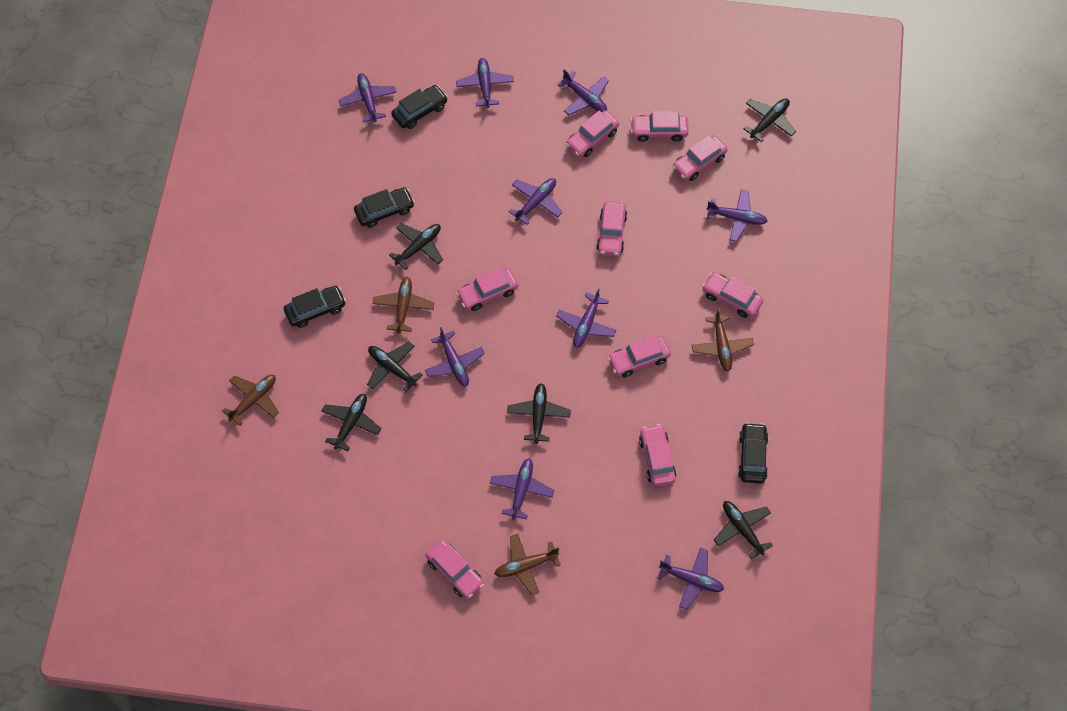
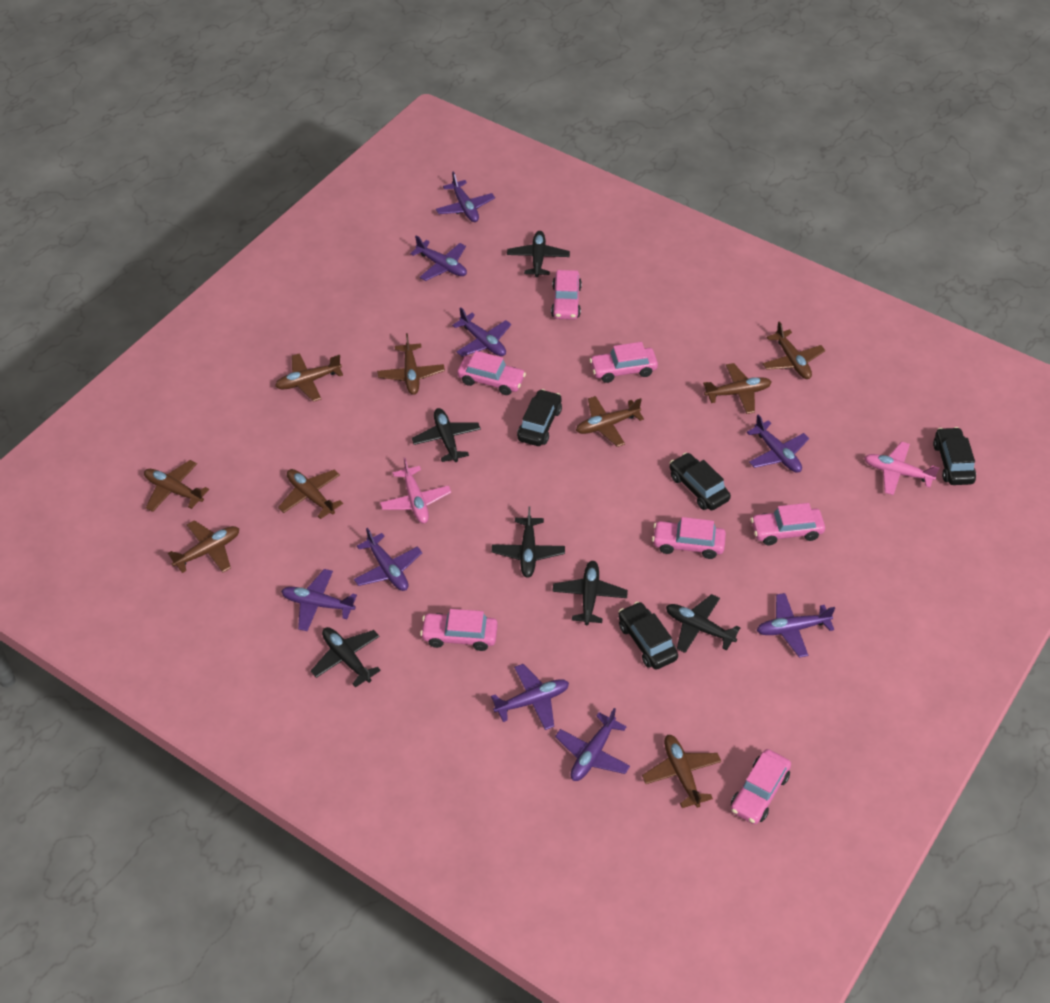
brown plane: 4 -> 9
pink car: 9 -> 7
pink plane: 0 -> 2

